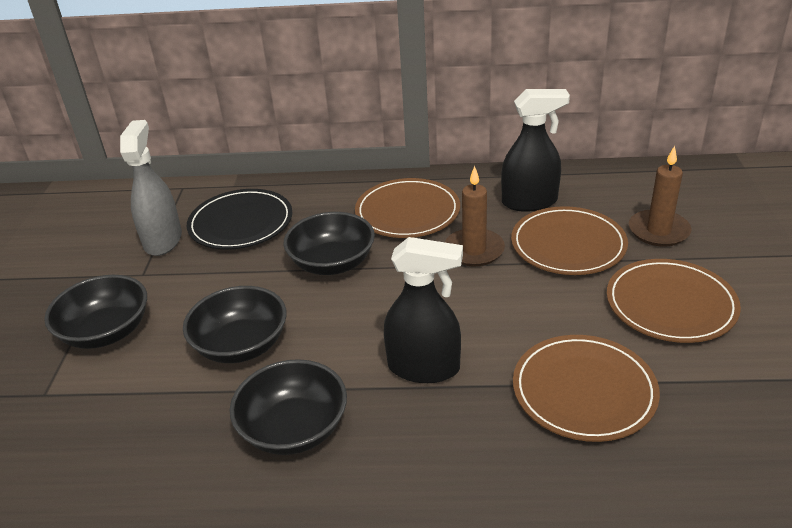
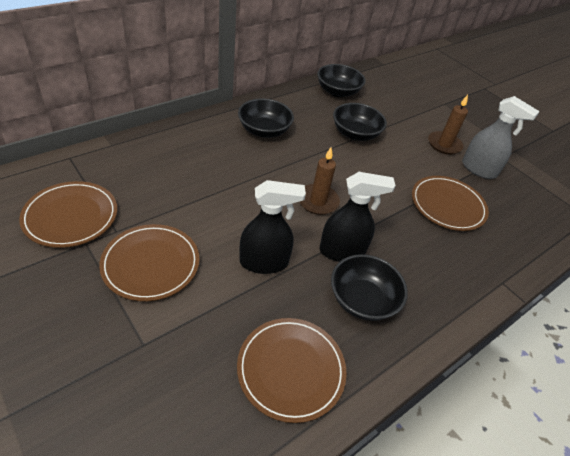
black plate: 1 -> 0

